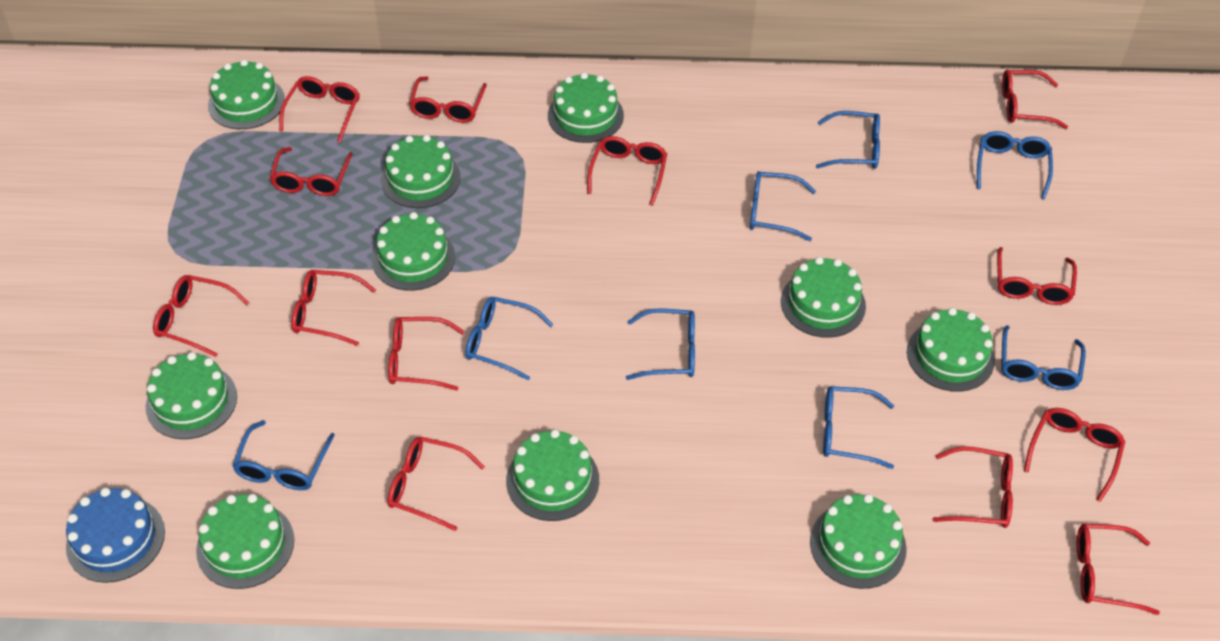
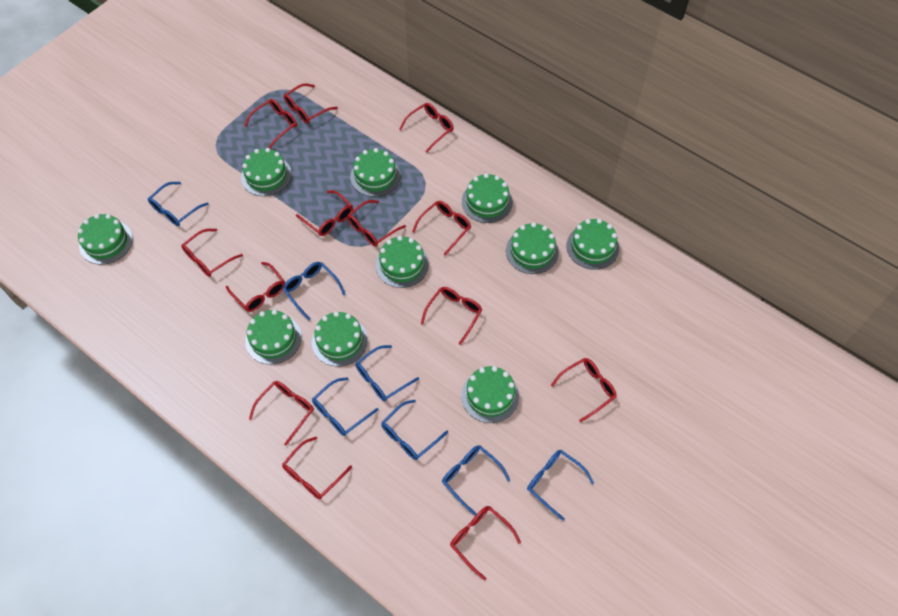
blue cake: 1 -> 0
blue glasses: 8 -> 7

